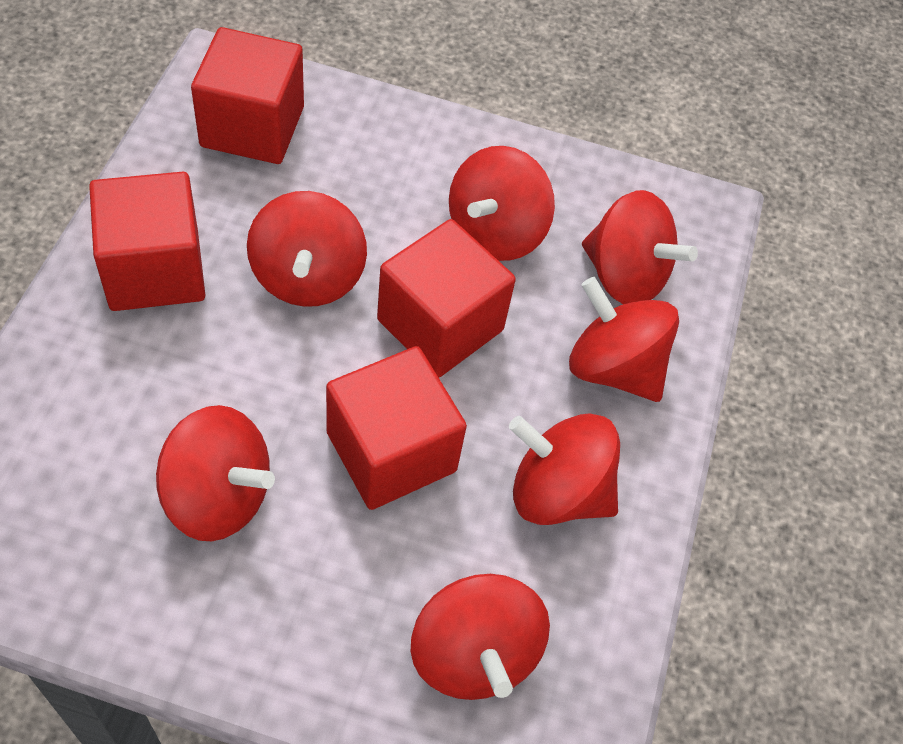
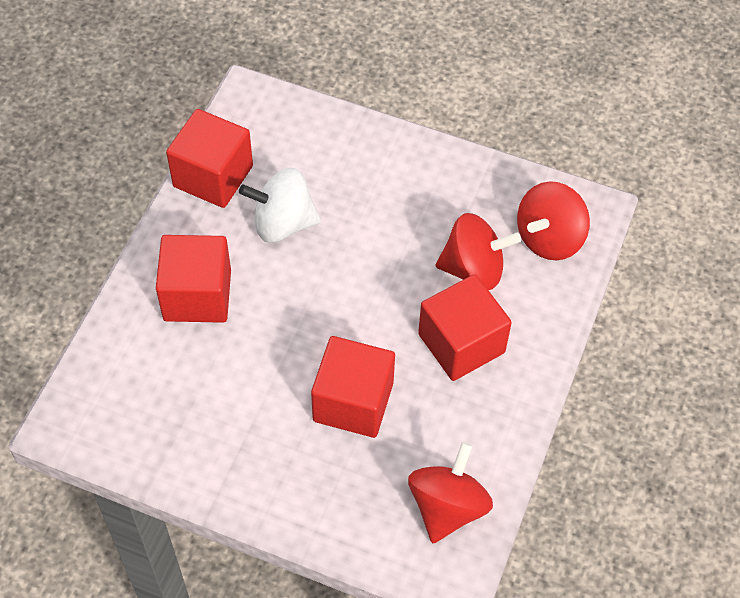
red spinning top: 7 -> 3
white spinning top: 0 -> 1

